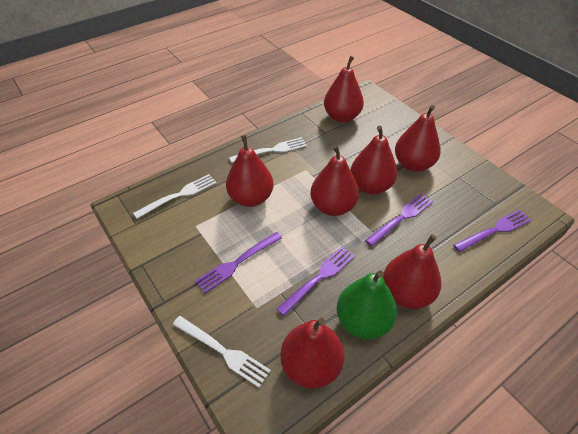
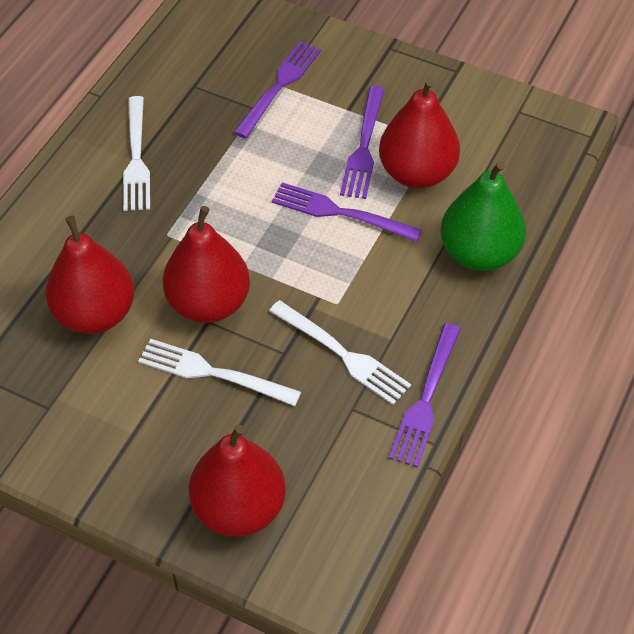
red pear: 7 -> 4

